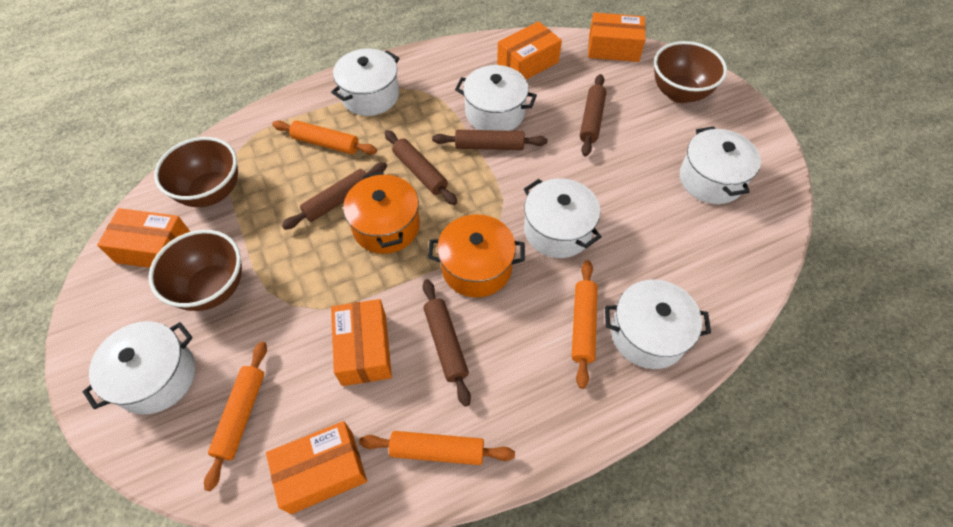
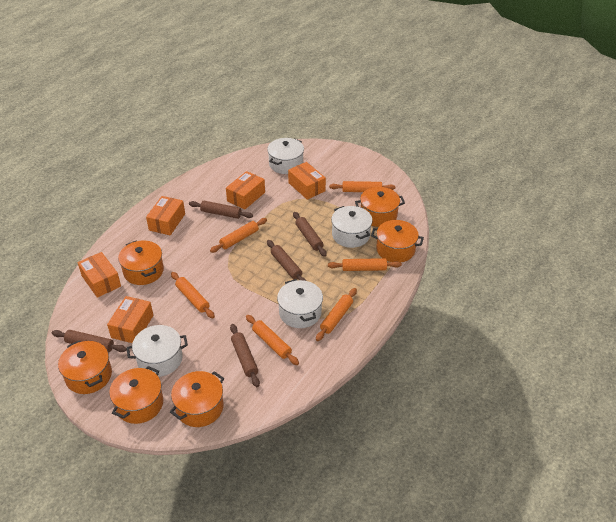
brown bowl: 3 -> 0
orange pot: 2 -> 6
orange rolling pin: 4 -> 6
white pot: 6 -> 4

